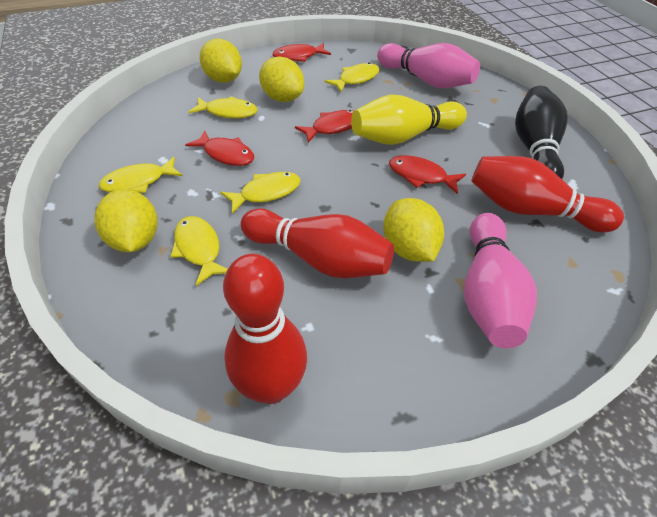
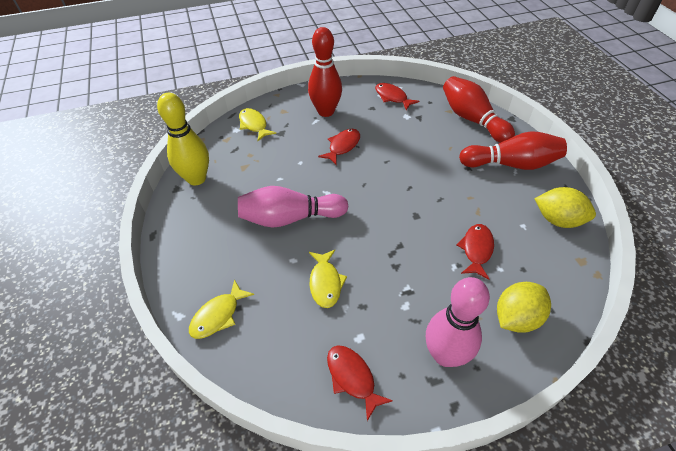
black bowling pin: 1 -> 0
yellow fish: 5 -> 3
yellow lemon: 4 -> 2

